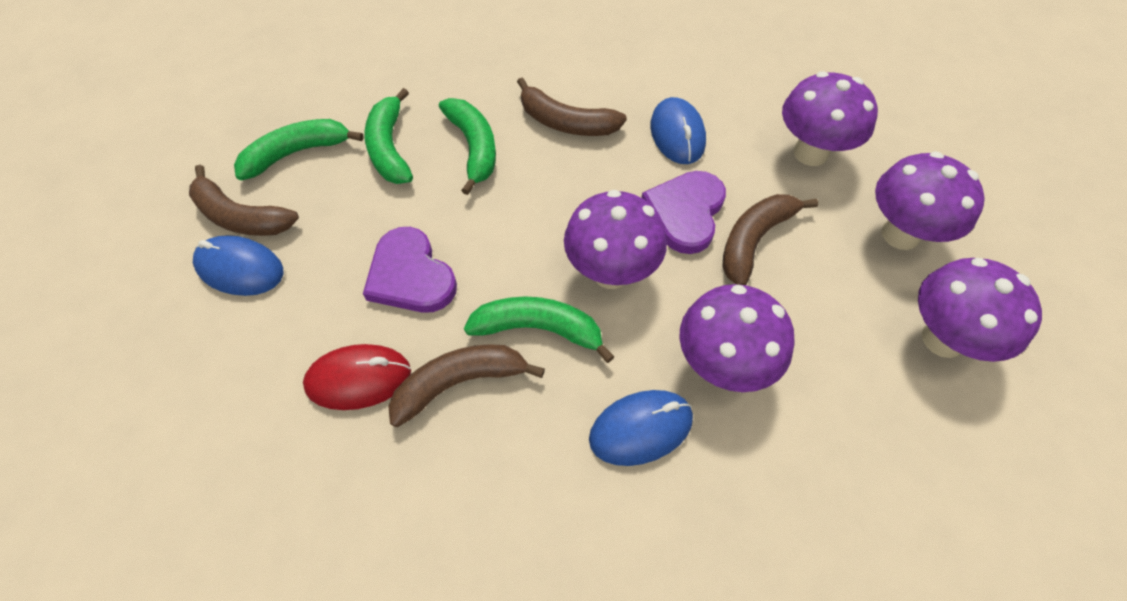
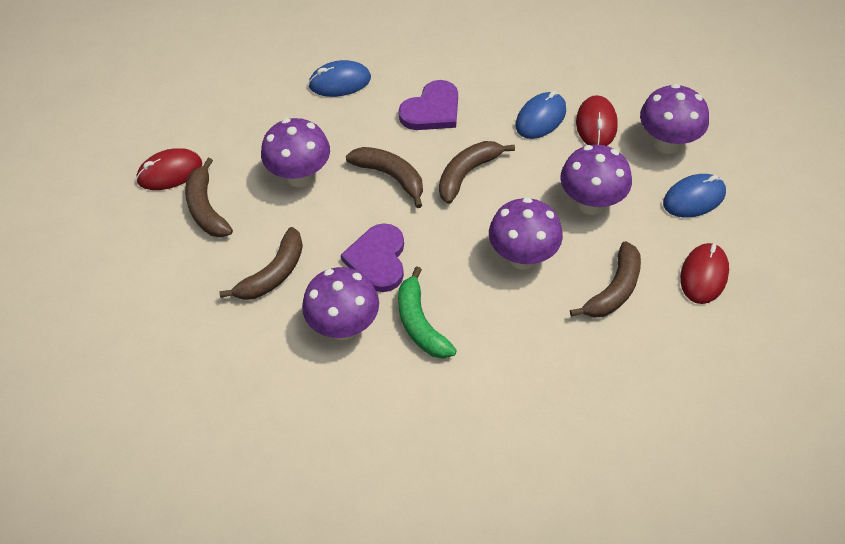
brown banana: 4 -> 5
green banana: 4 -> 1
red mouse: 1 -> 3

